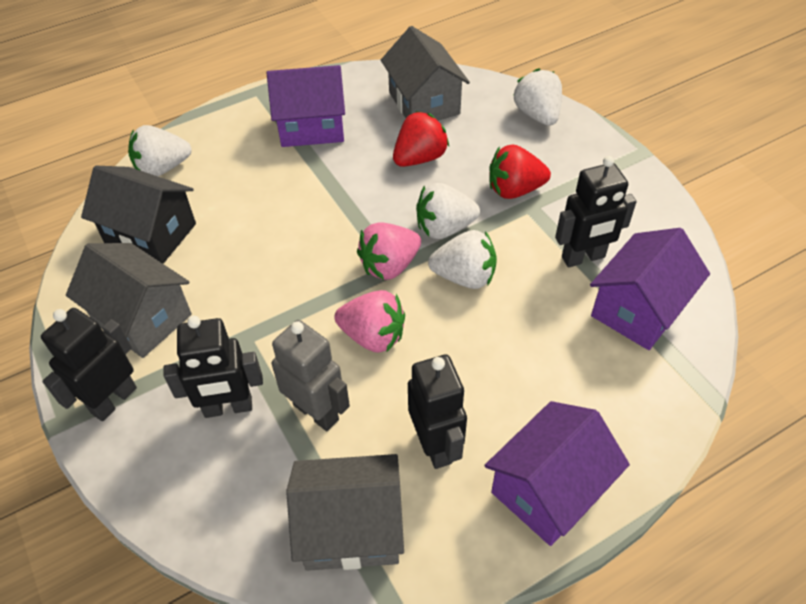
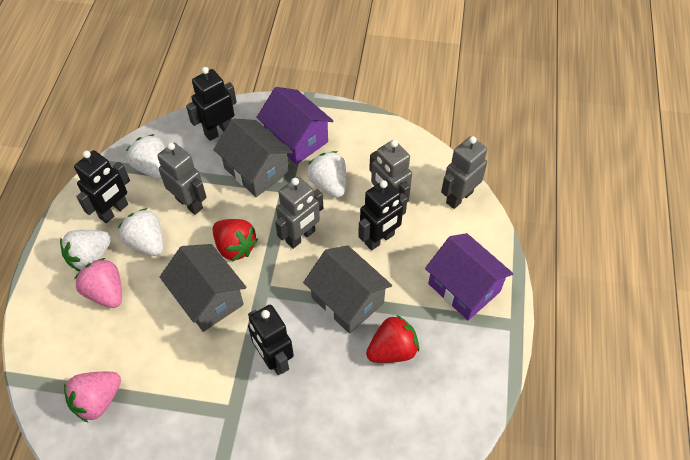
black house: 1 -> 0
grey robot: 1 -> 4
purple house: 3 -> 2

